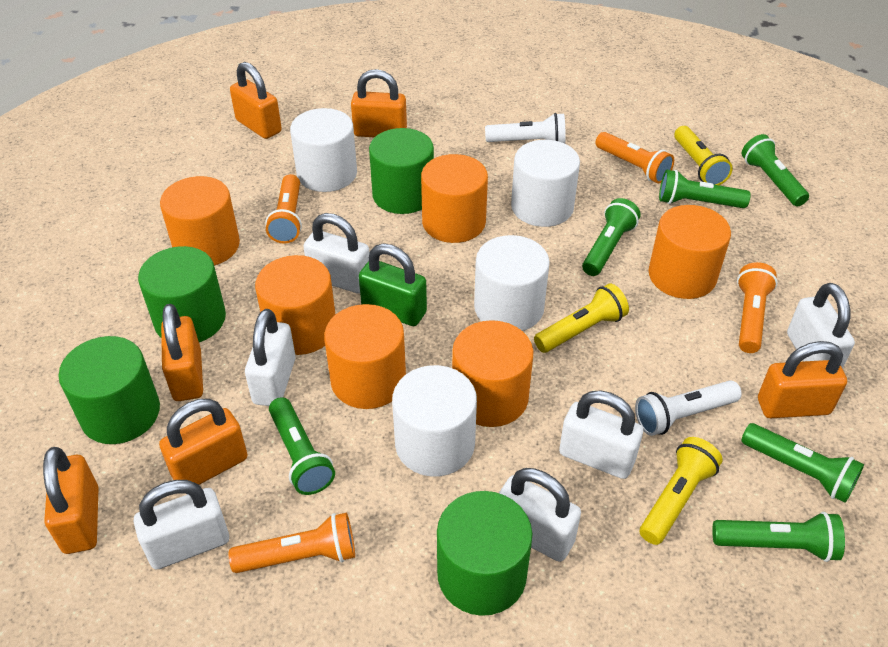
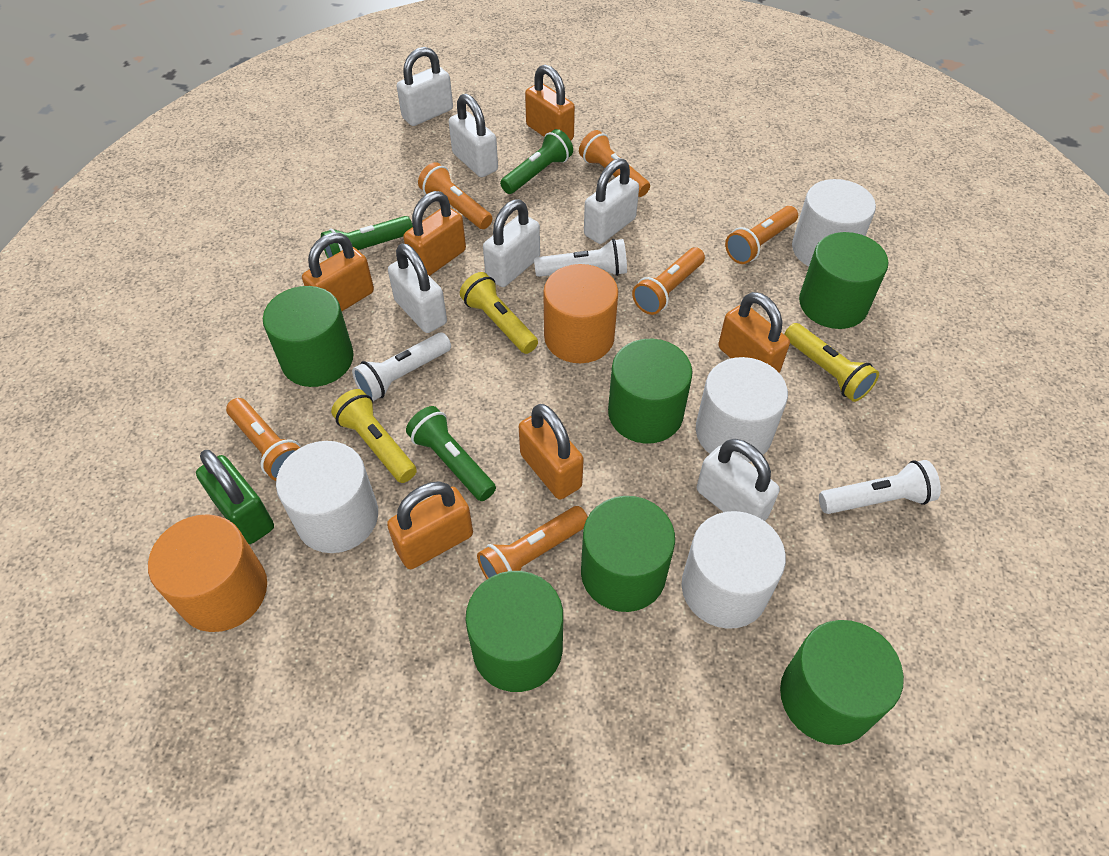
green cylinder: 4 -> 6
green flashlight: 6 -> 3
orange cylinder: 6 -> 2
orange flashlight: 4 -> 6
white flashlight: 2 -> 3

